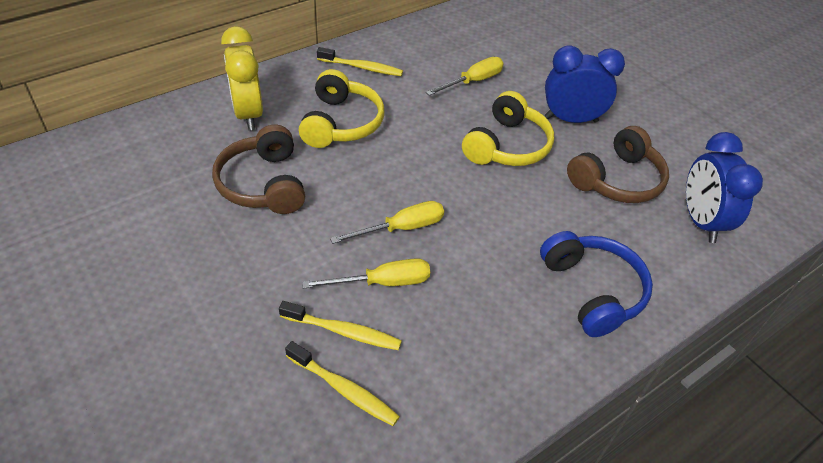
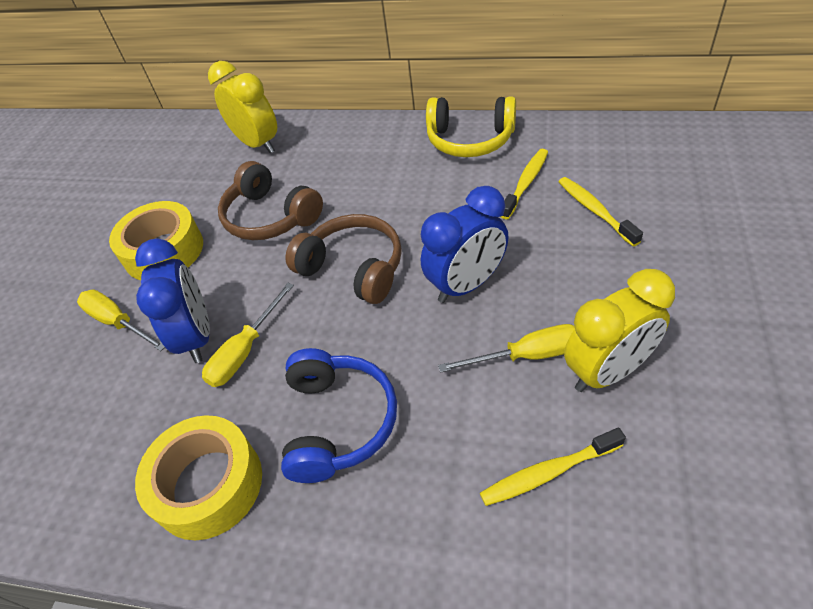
yellow clock: 1 -> 2
yellow headphones: 2 -> 1
yellow tape: 0 -> 2

